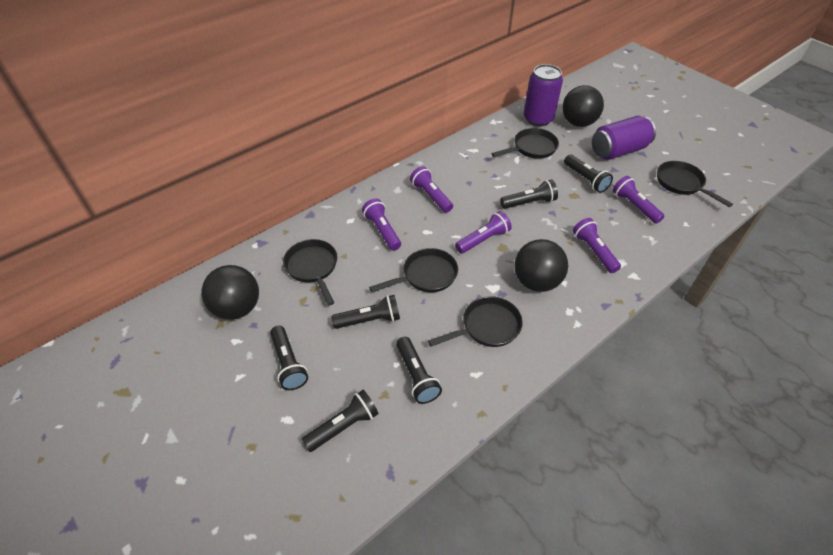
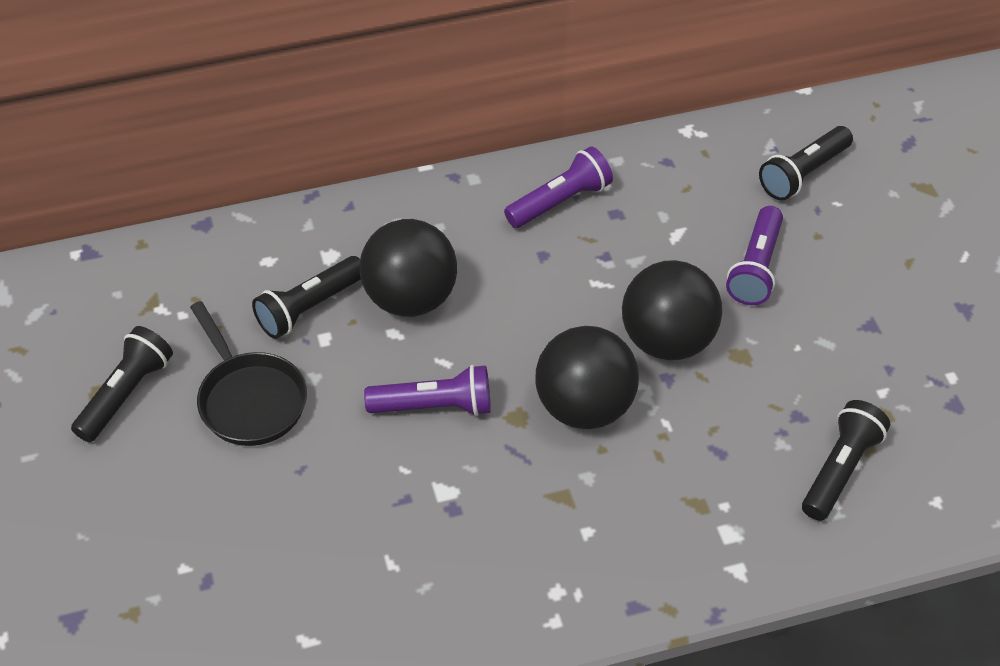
black flashlight: 6 -> 4
black pan: 5 -> 1
purple can: 2 -> 0
purple flashlight: 5 -> 3

